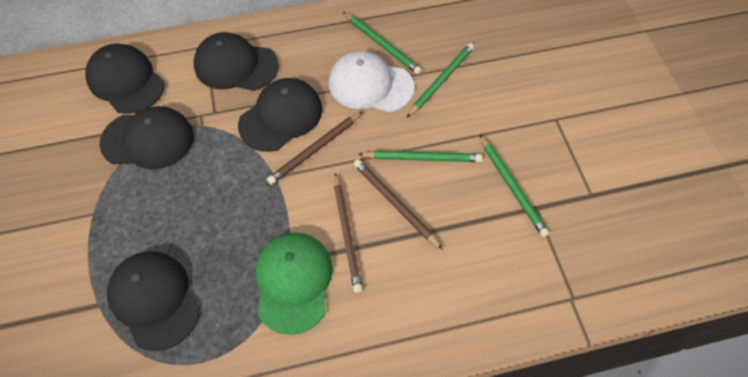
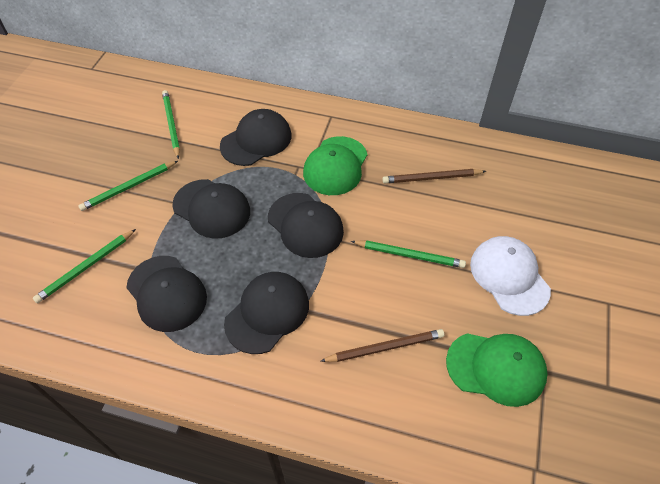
brown pencil: 3 -> 2
green cap: 1 -> 2

